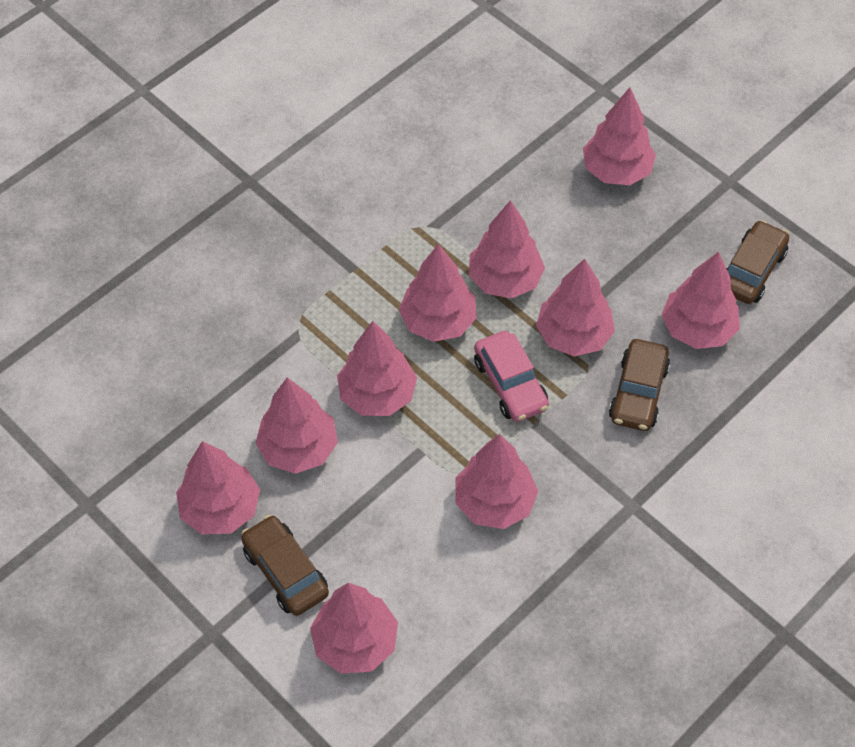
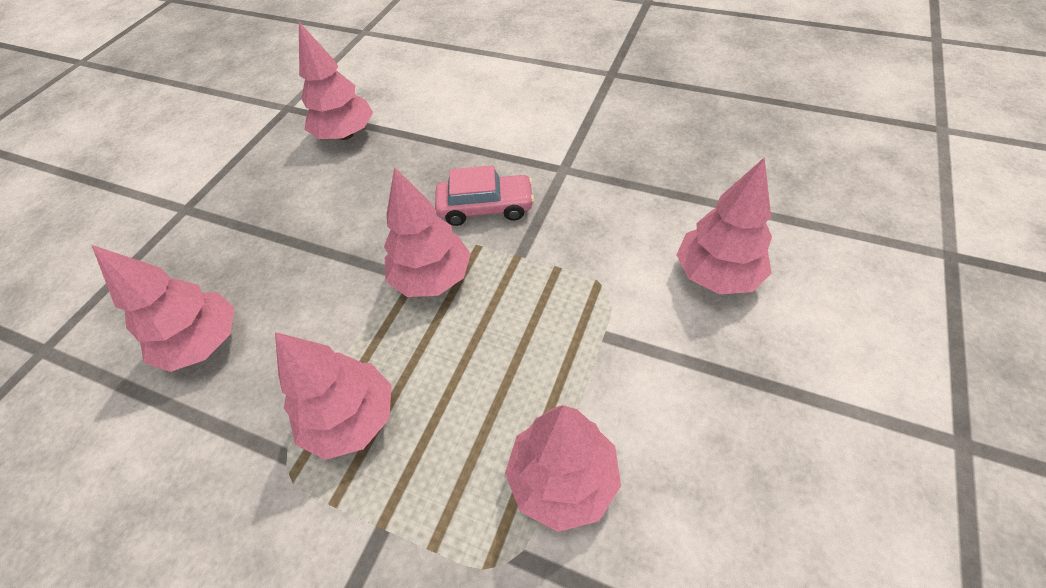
brown car: 3 -> 0
pink tree: 10 -> 6

